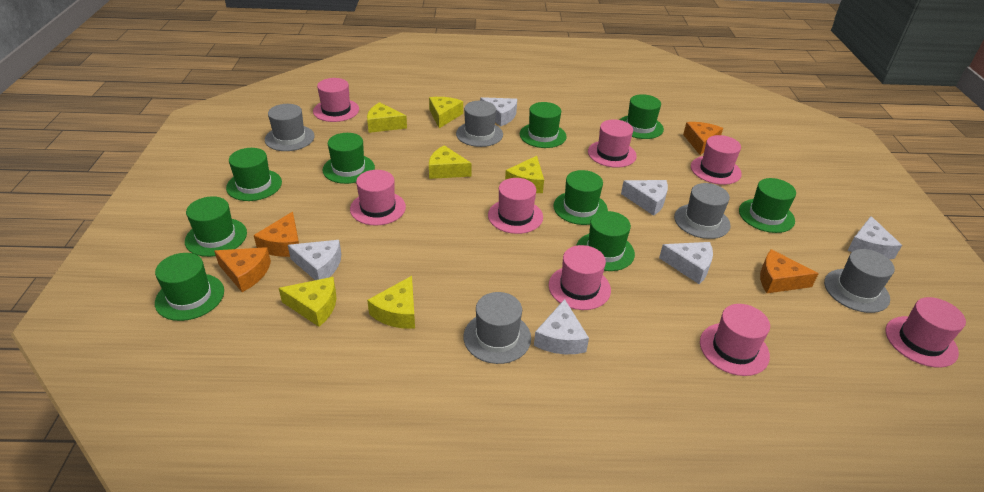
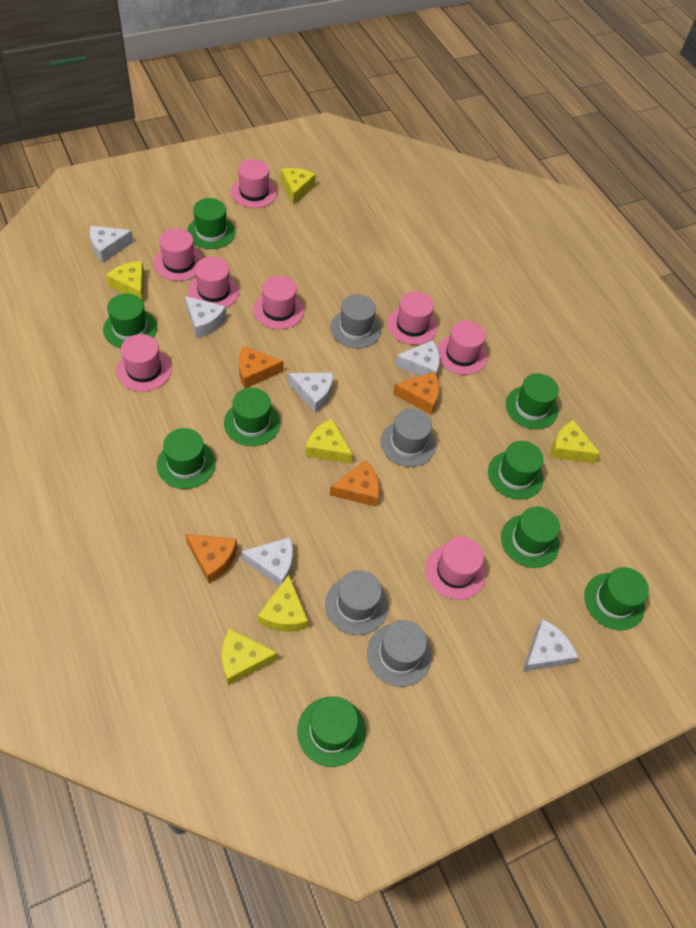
grey hat: 5 -> 4

